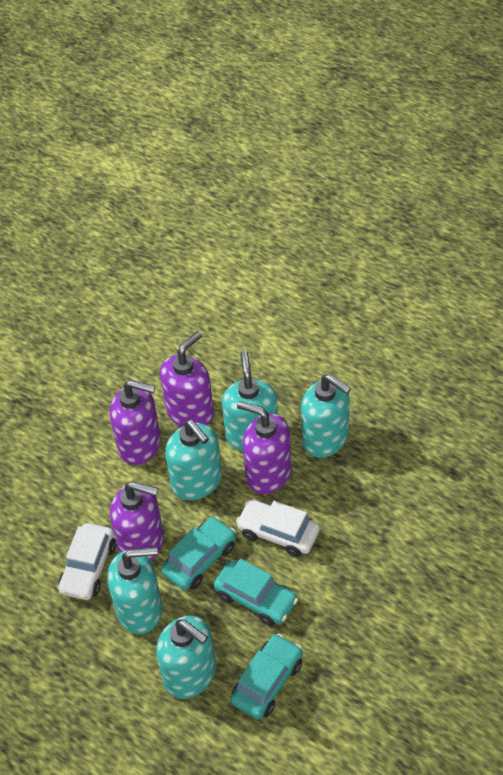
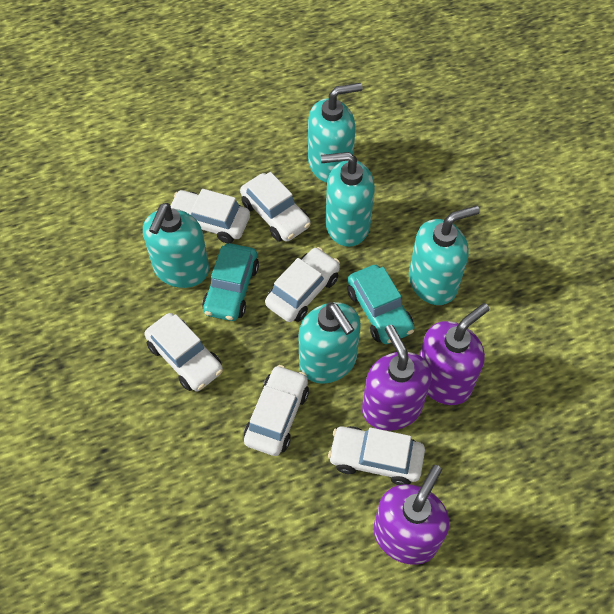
purple soap dispenser: 4 -> 3
turquoise car: 3 -> 2
white car: 2 -> 6

